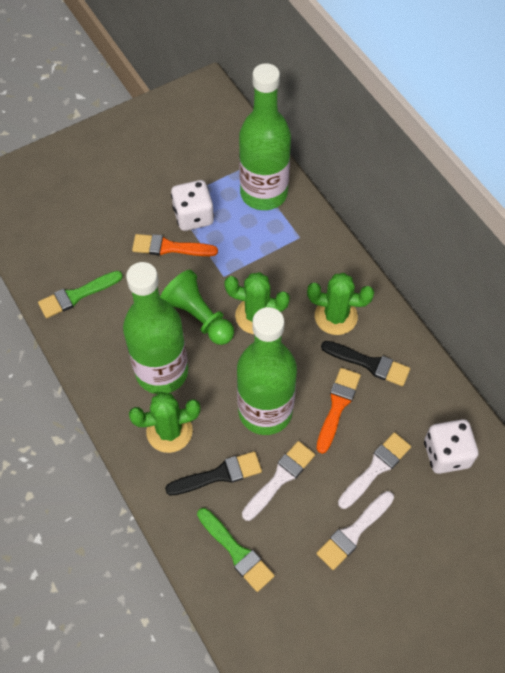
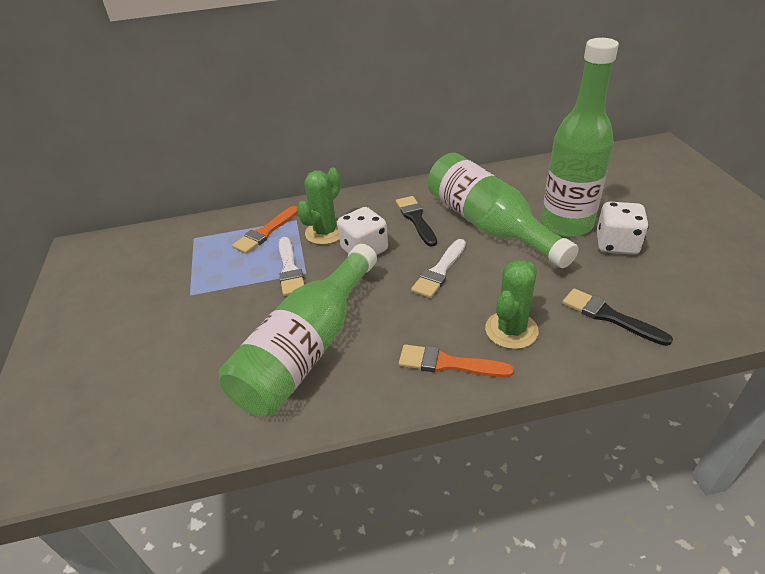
green brush: 2 -> 0
green cactus: 3 -> 2
green pawn: 1 -> 0
white brush: 3 -> 2

